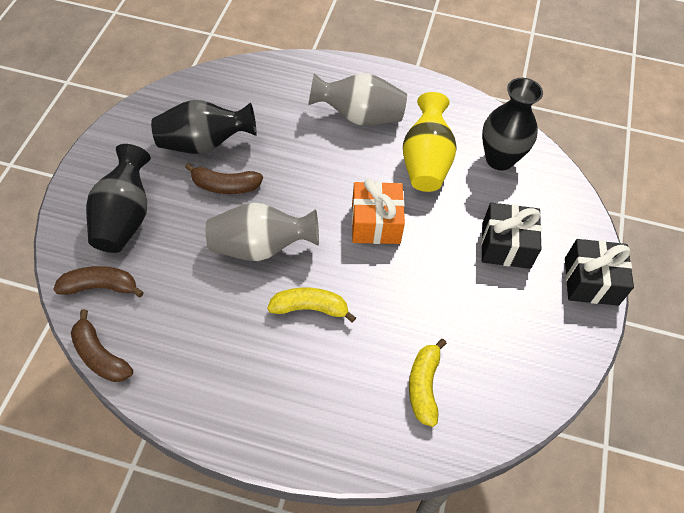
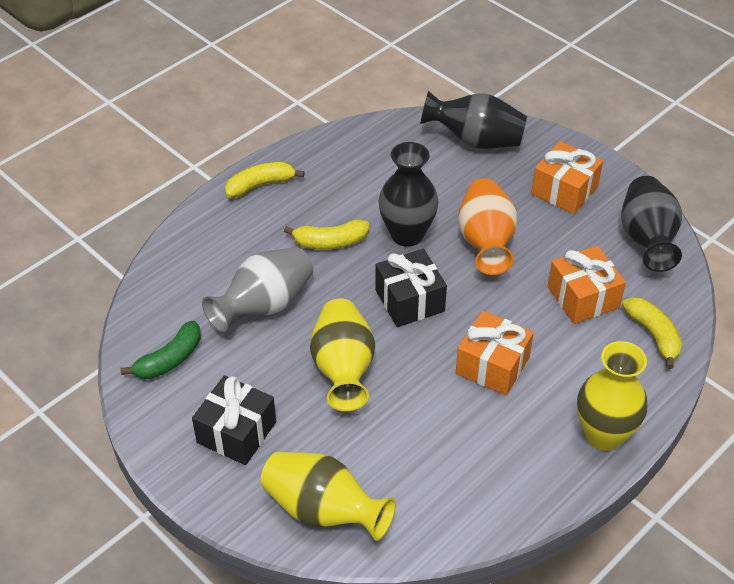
brown banana: 3 -> 0
green banana: 0 -> 1
grey vase: 2 -> 1
orange gift: 1 -> 3
orange vase: 0 -> 1
yellow banana: 2 -> 3
yellow vase: 1 -> 3

